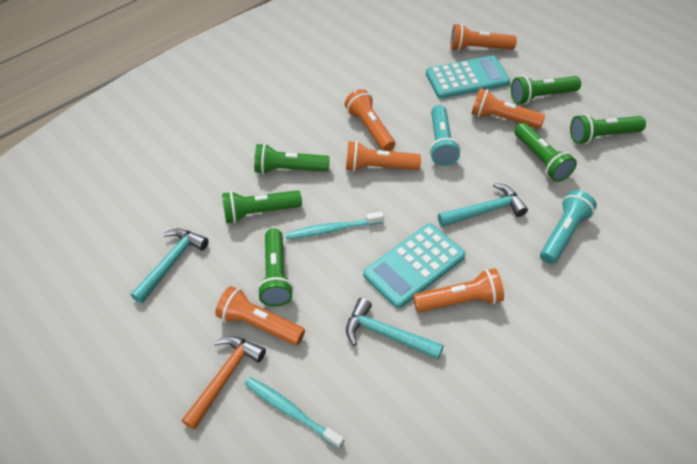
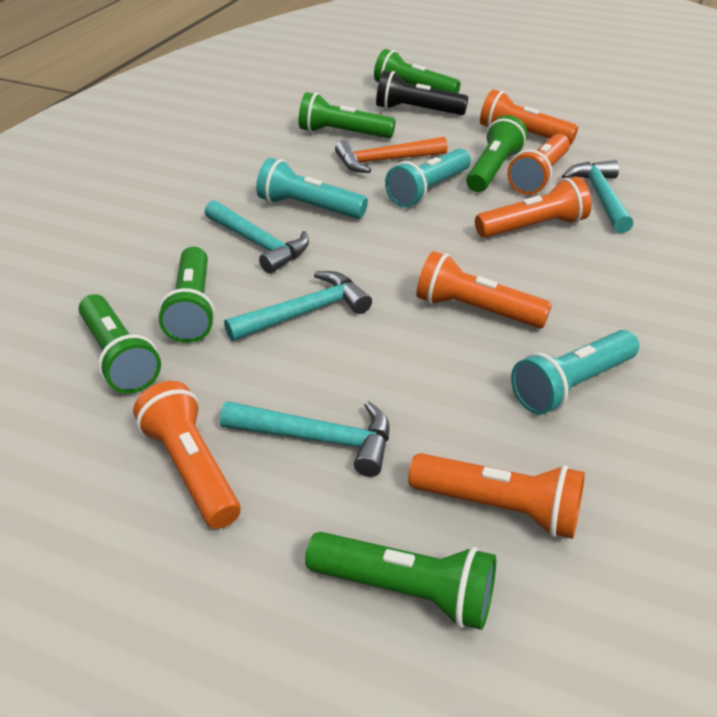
black flashlight: 0 -> 1
turquoise calculator: 2 -> 0
turquoise flashlight: 2 -> 3
turquoise hammer: 3 -> 4
turquoise toothbrush: 2 -> 0

